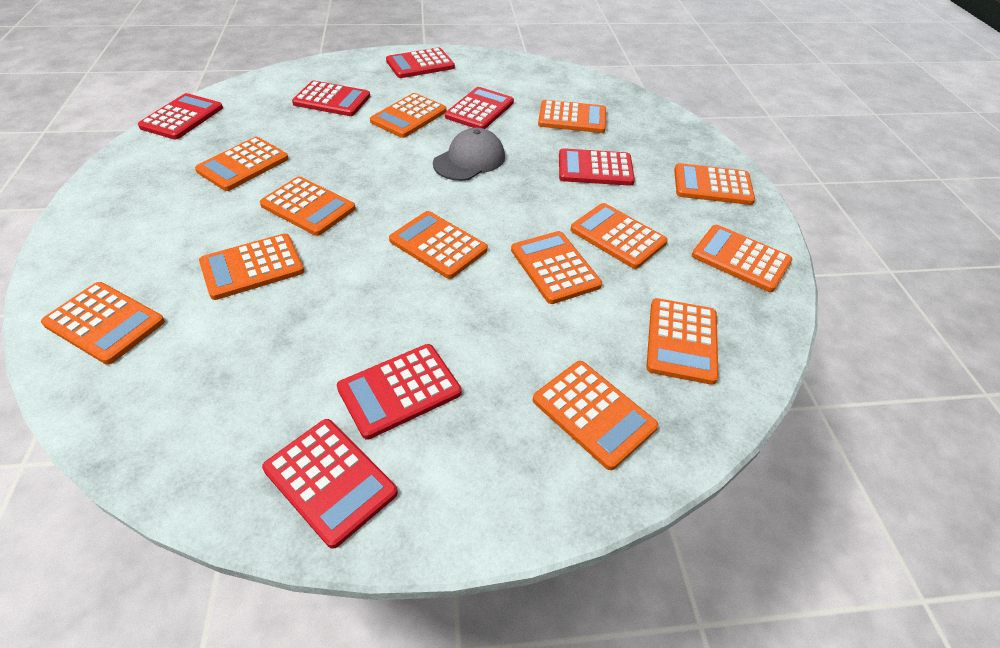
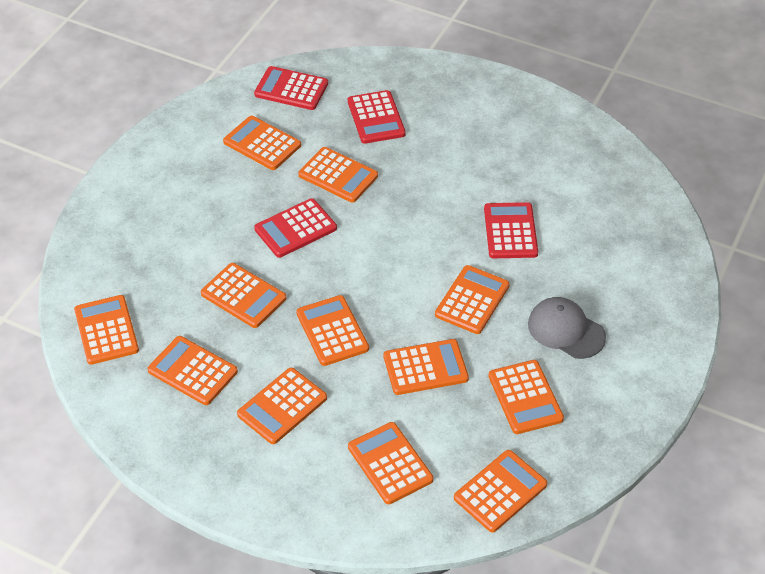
orange calculator: 13 -> 12
red calculator: 7 -> 4

